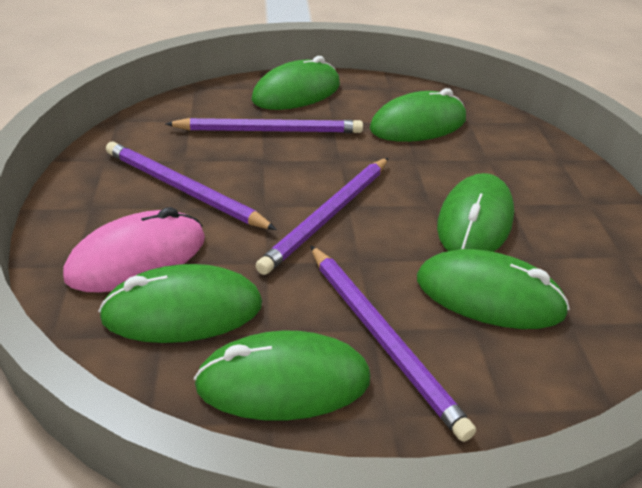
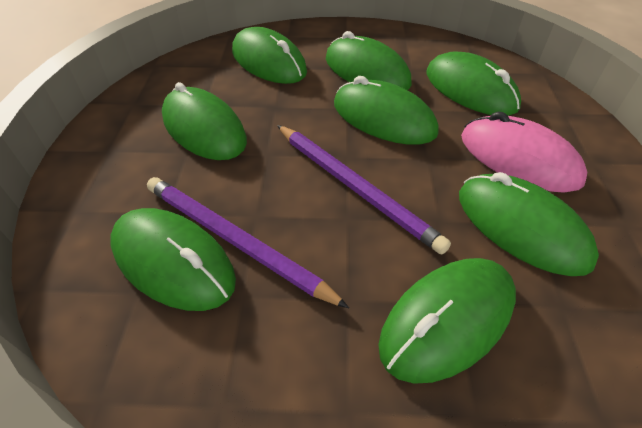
green mouse: 6 -> 8
purple pencil: 4 -> 2

